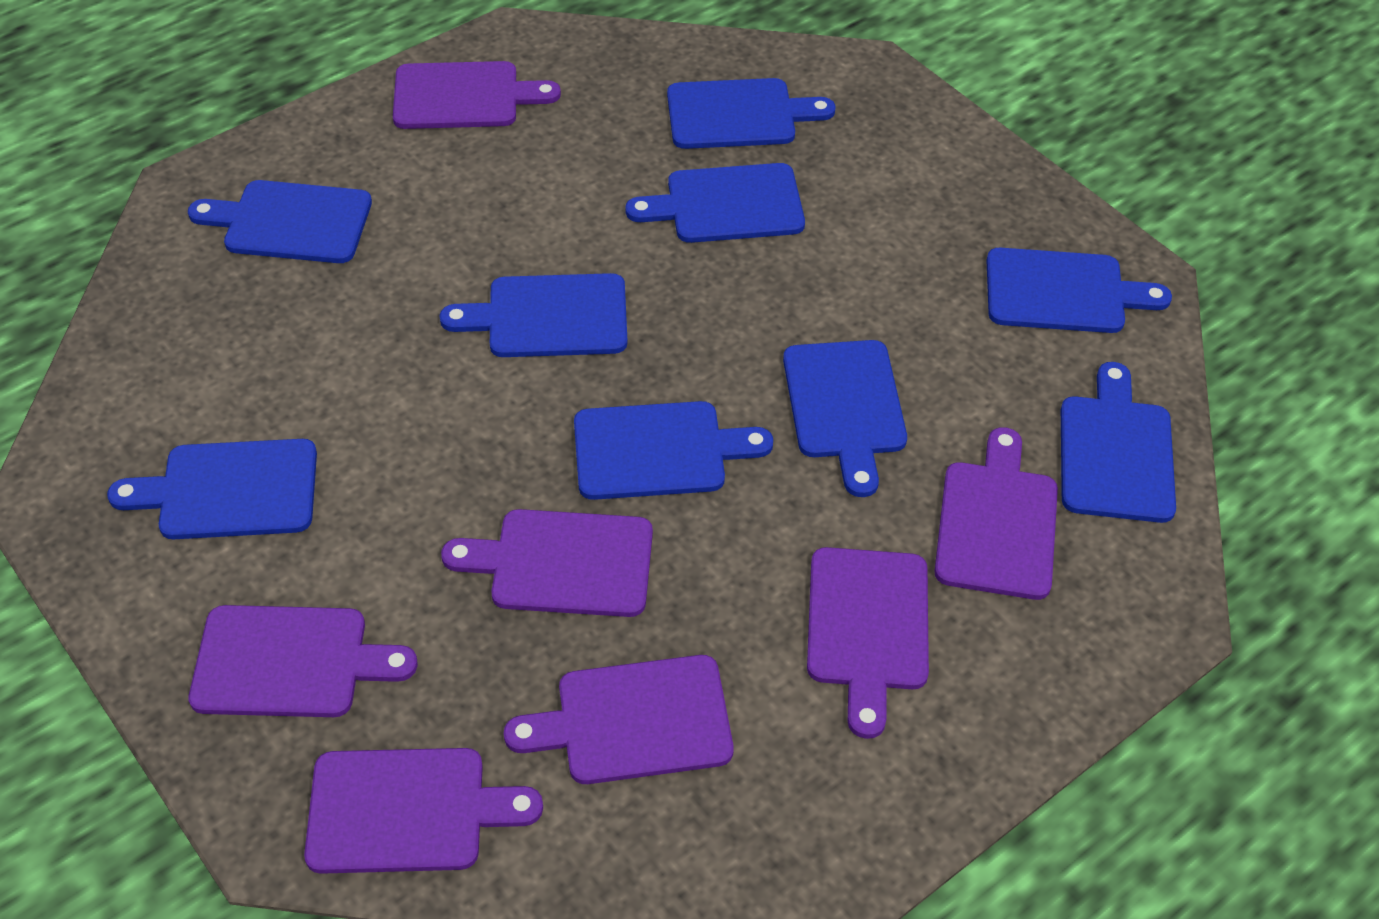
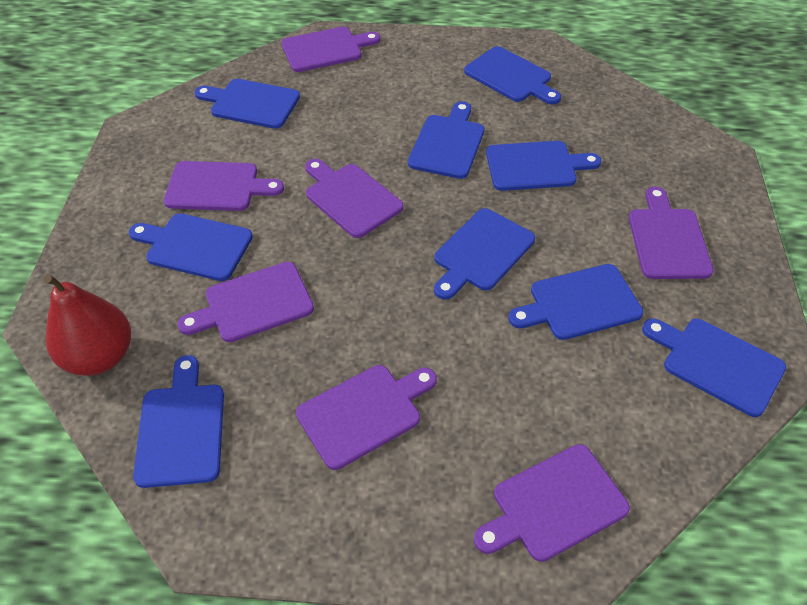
red pear: 0 -> 1

